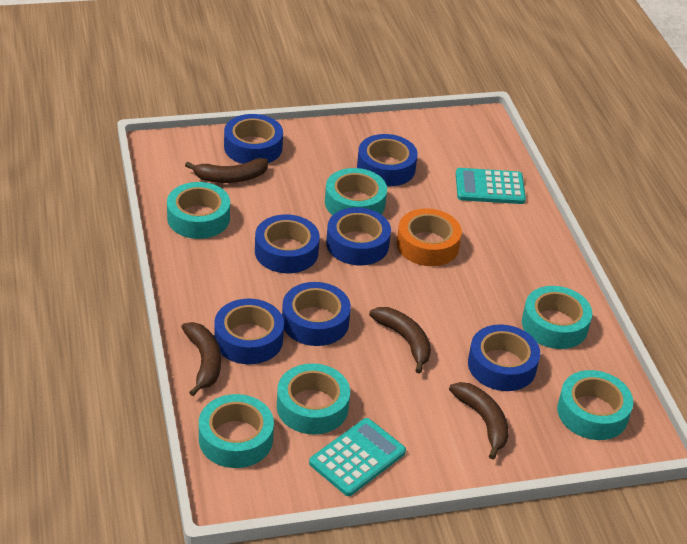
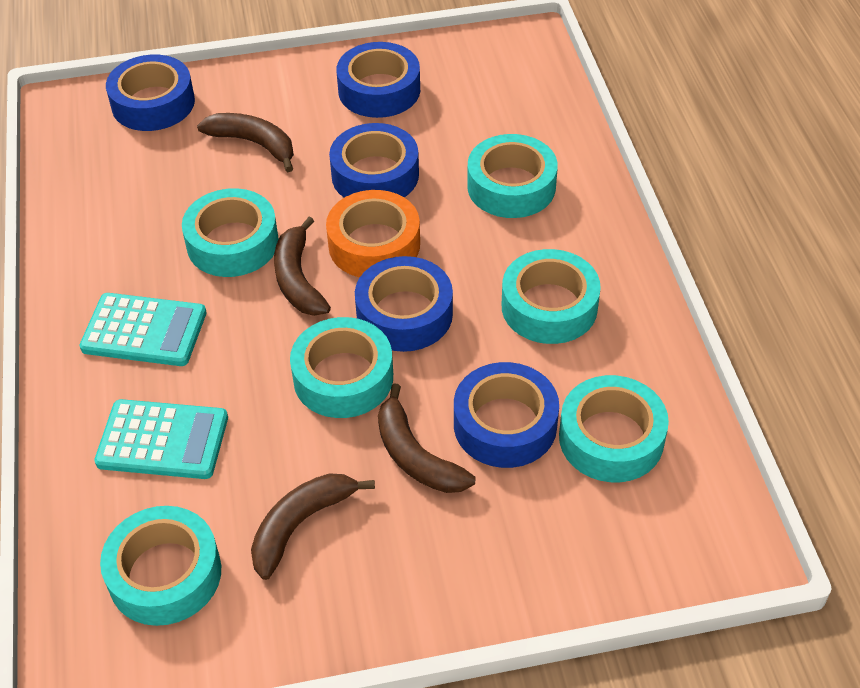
blue tape: 7 -> 5

